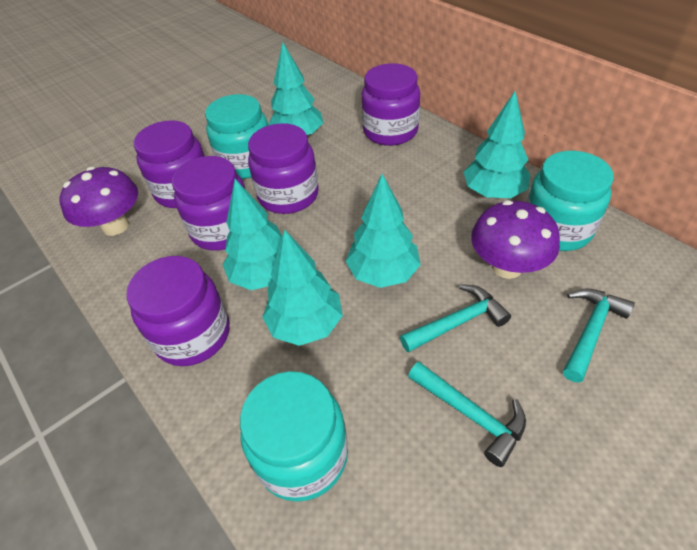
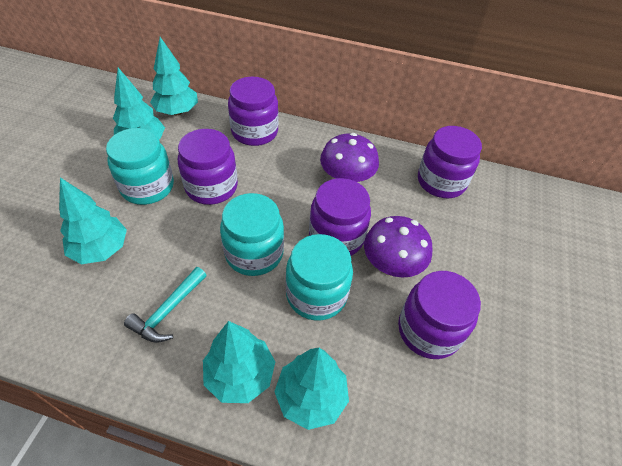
turquoise hammer: 3 -> 1

